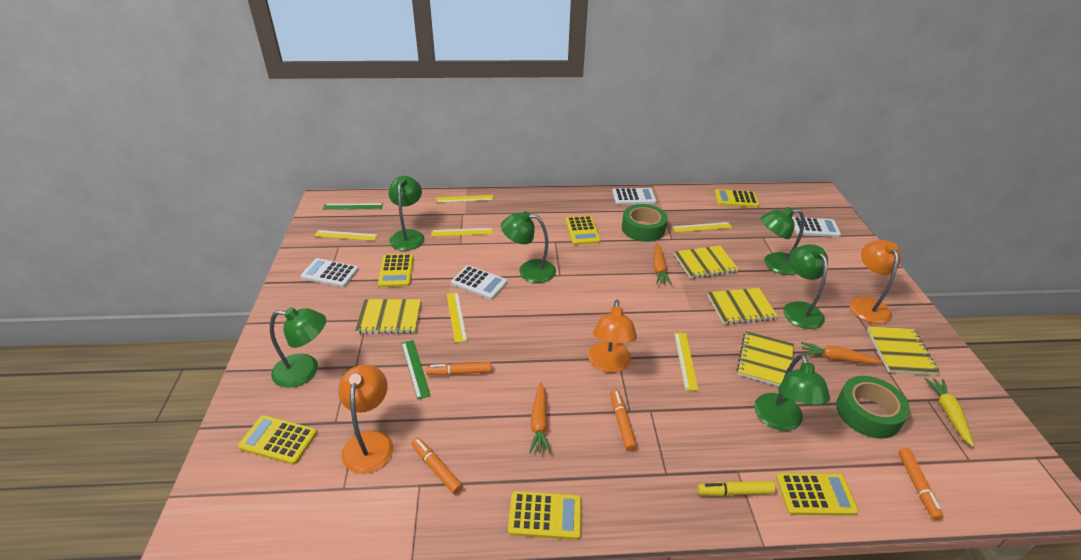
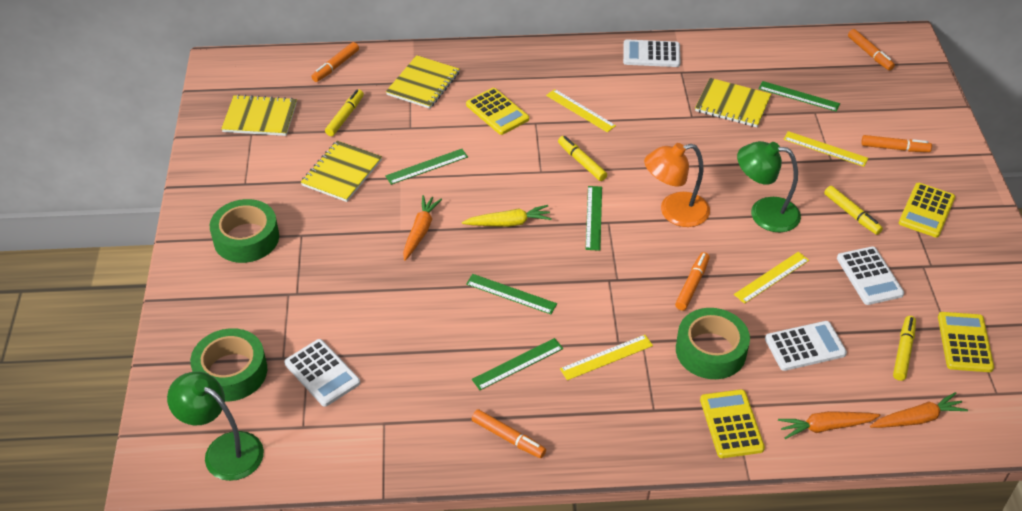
green lamp: 6 -> 2
green ruler: 2 -> 5
green tape: 2 -> 3
orange lamp: 3 -> 1
orange marker: 4 -> 5
yellow calculator: 6 -> 4
yellow marker: 1 -> 4
yellow notebook: 5 -> 4
yellow ruler: 6 -> 4

